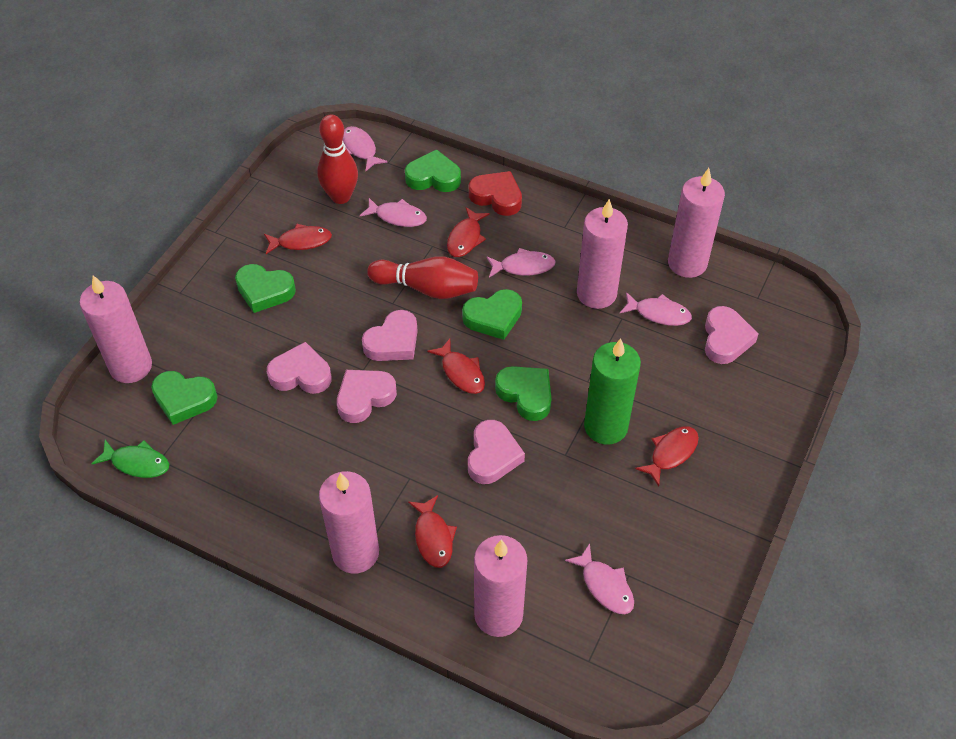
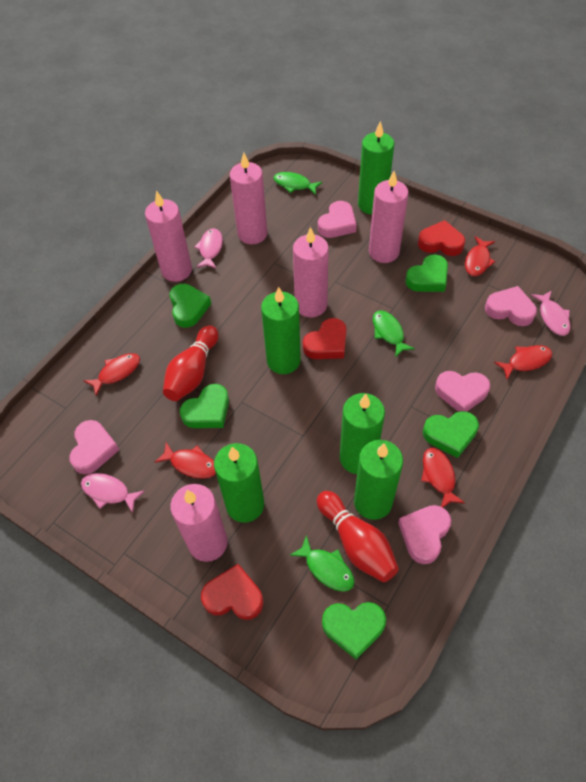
green candle: 1 -> 5
green fish: 1 -> 3
pink fish: 5 -> 3
red heart: 1 -> 3

